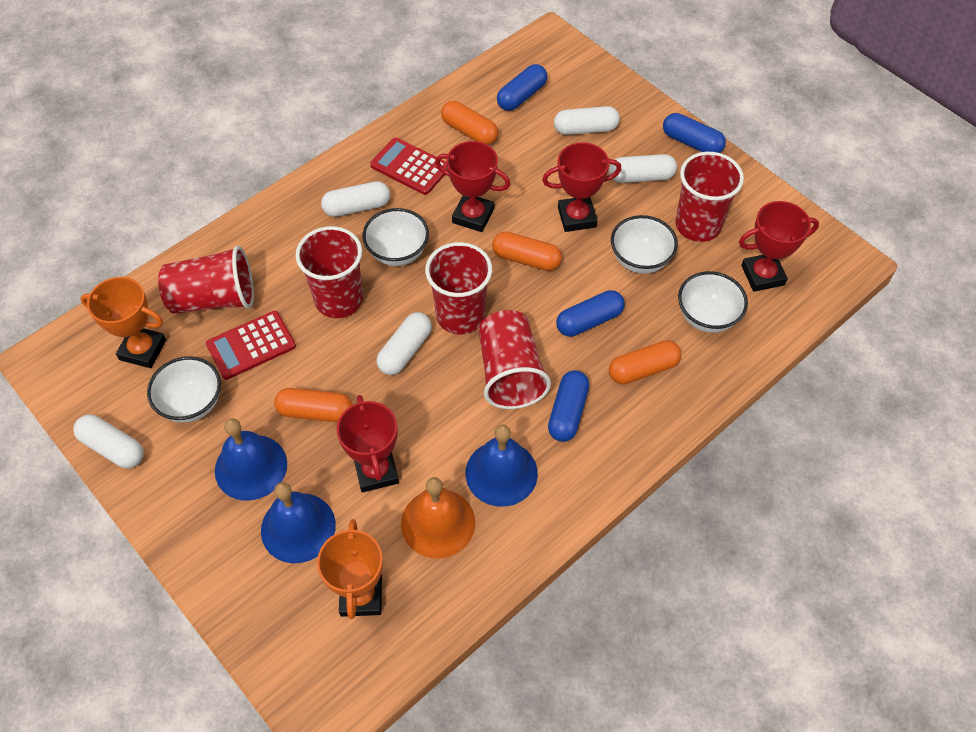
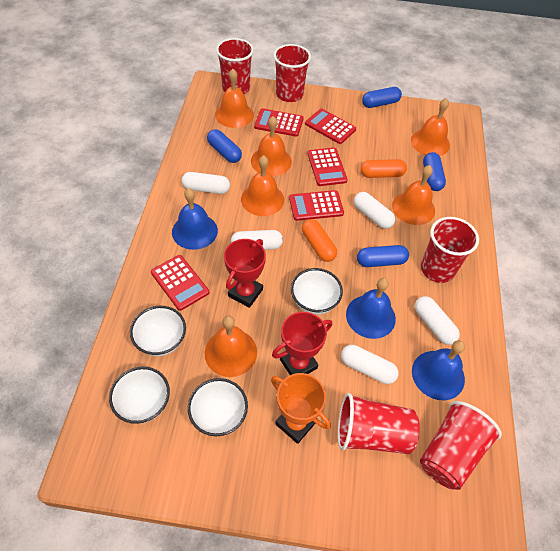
orange bell: 1 -> 6
orange capsule: 4 -> 2
orange trophy: 2 -> 1
red calculator: 2 -> 5
red trophy: 4 -> 2

